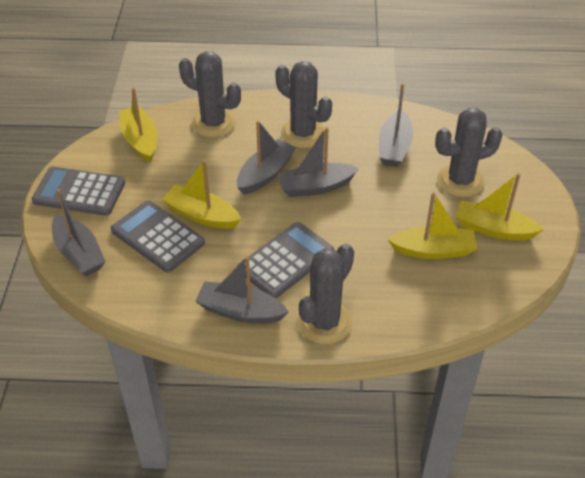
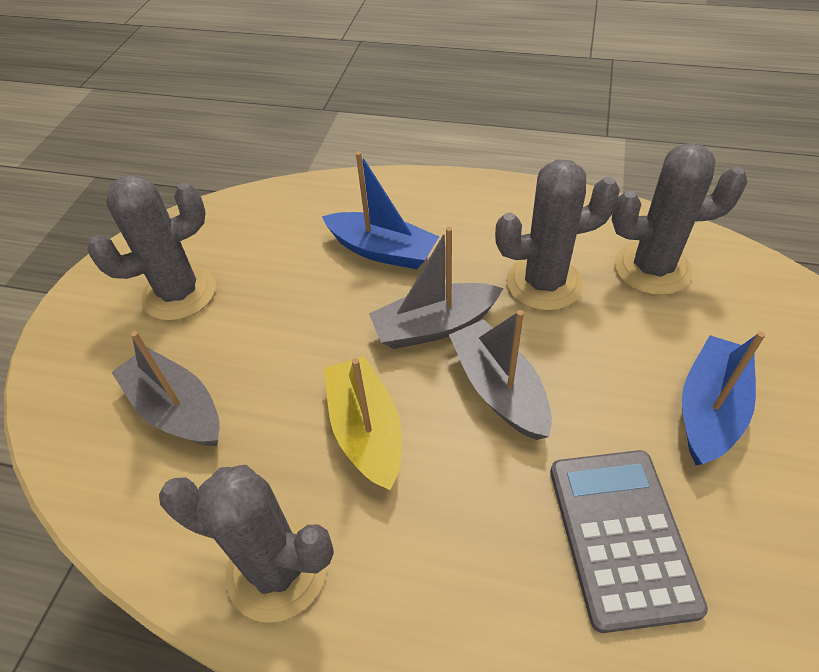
blue boat: 0 -> 2
grey boat: 5 -> 3
grey calculator: 3 -> 1
yellow boat: 4 -> 1

